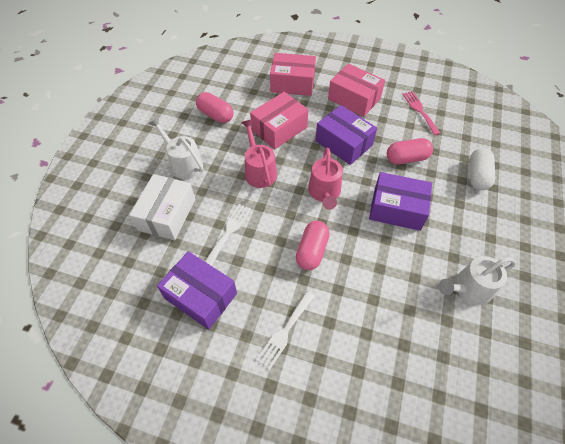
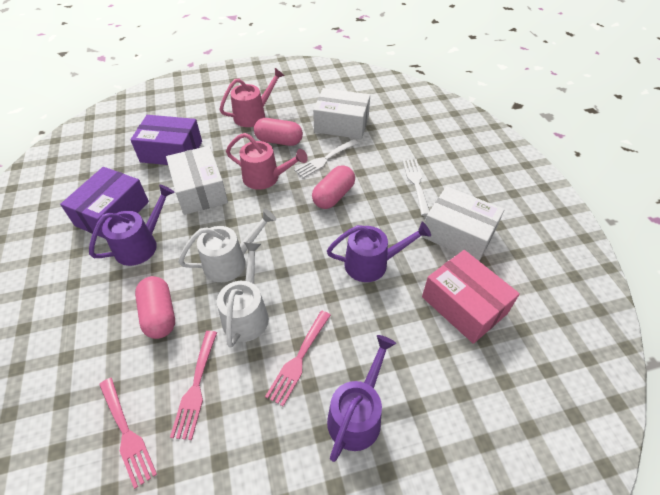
pink box: 3 -> 1
pink fork: 1 -> 3
purple box: 3 -> 2
purple watering can: 0 -> 3
white box: 1 -> 3
white capsule: 1 -> 0

